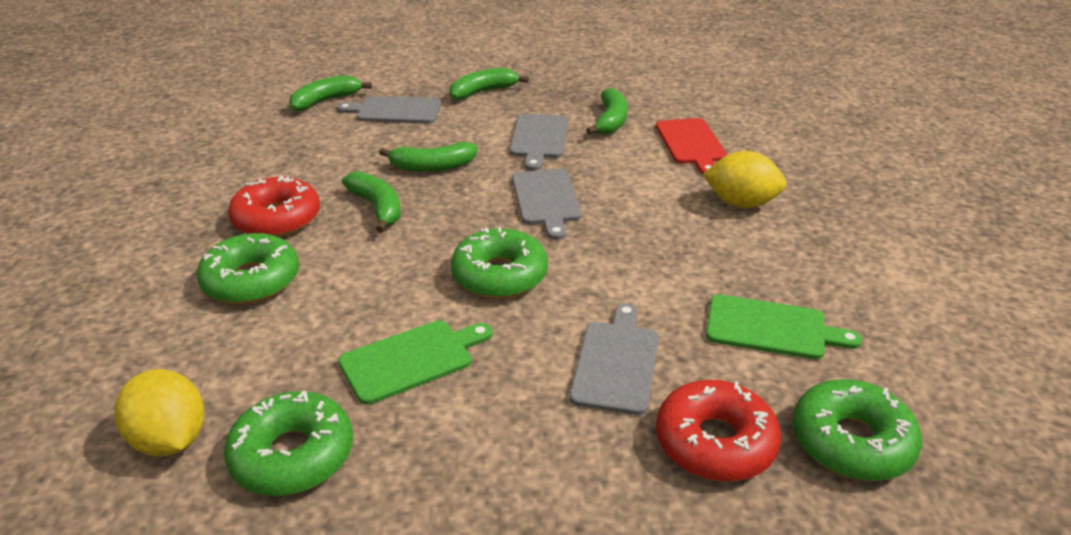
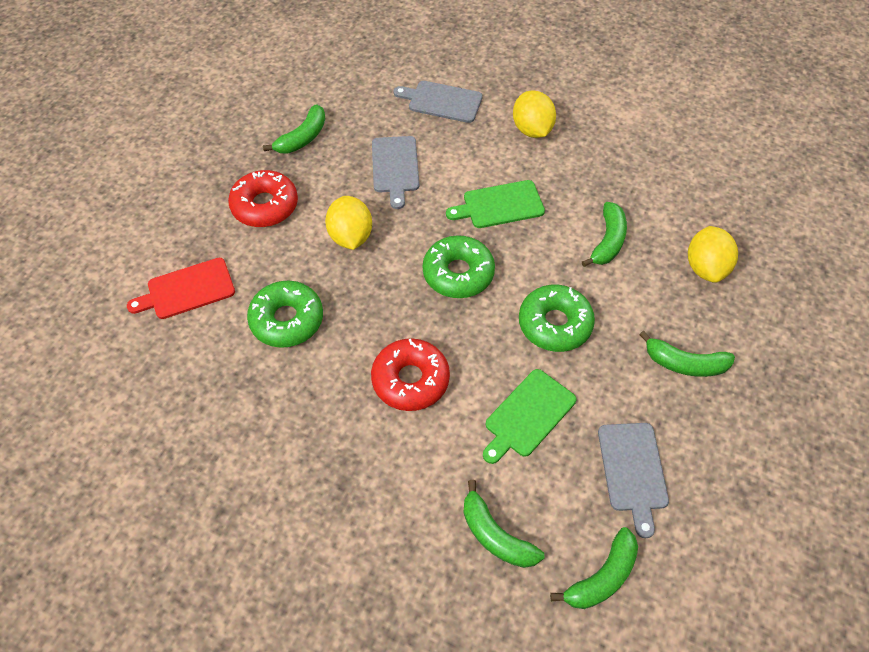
green donut: 4 -> 3
grey cutting board: 4 -> 3
yellow lemon: 2 -> 3

